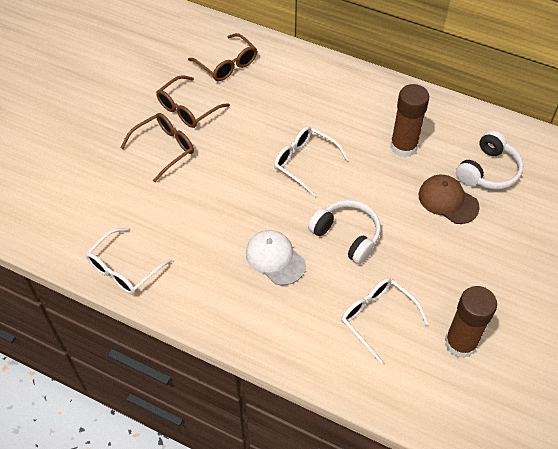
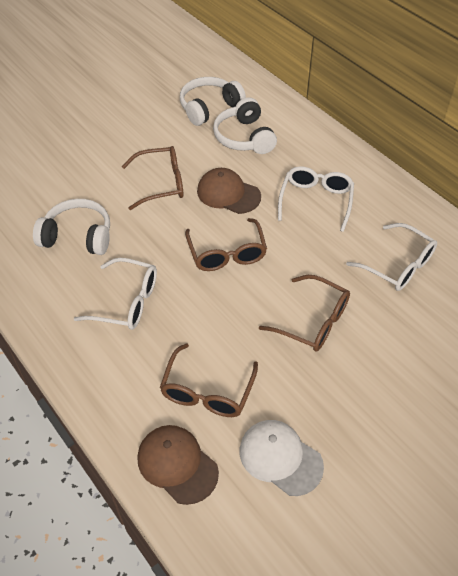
brown cap: 1 -> 2
brown glasses: 3 -> 4
brown glue stick: 2 -> 0
white headphones: 2 -> 3

